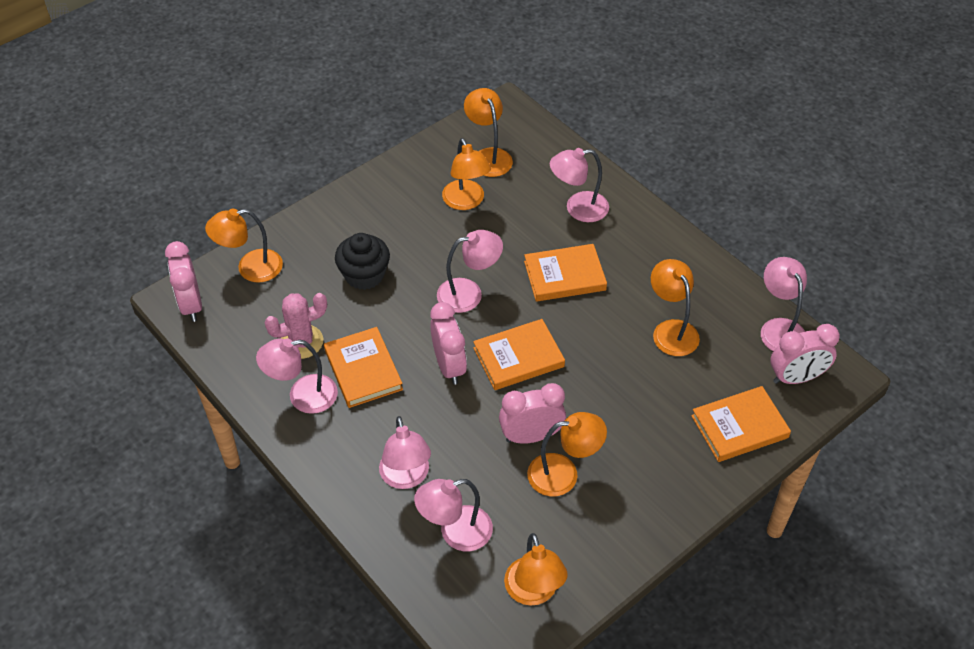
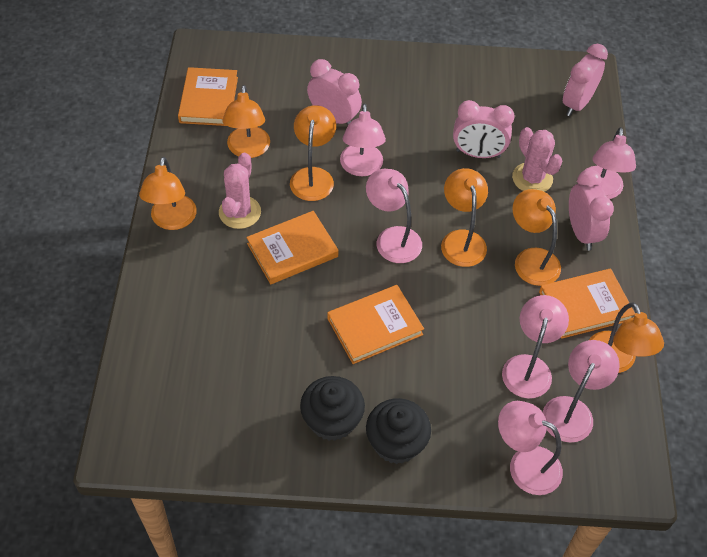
black cupcake: 1 -> 2
pink cactus: 1 -> 2

